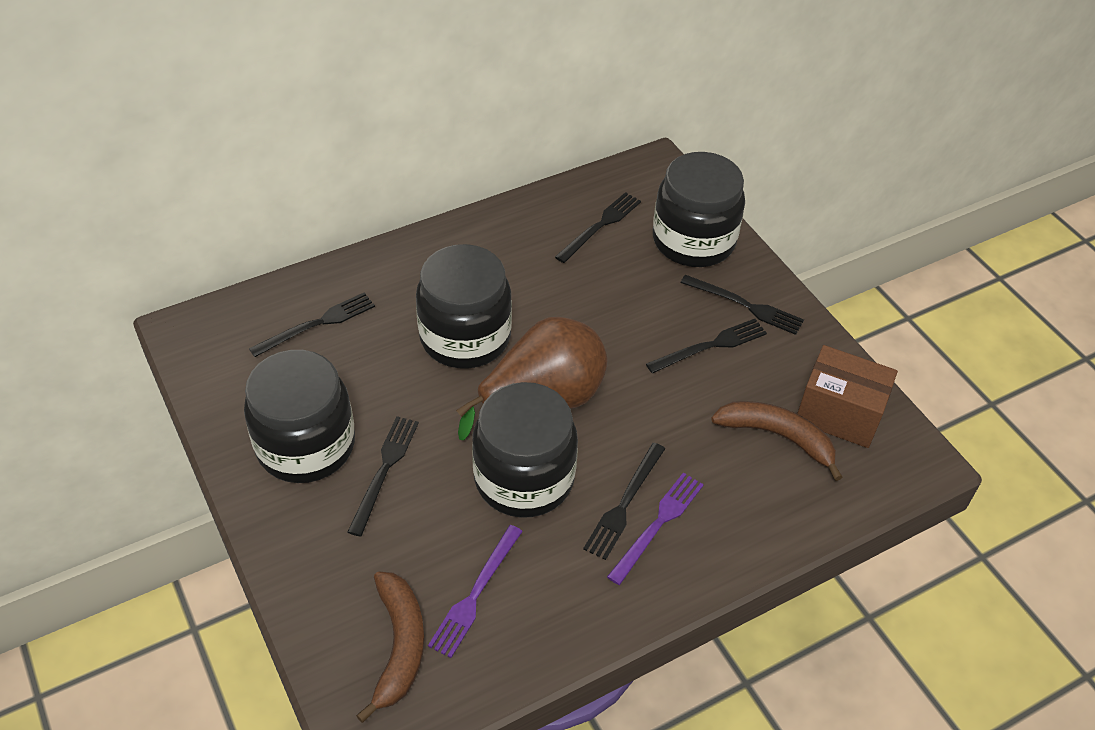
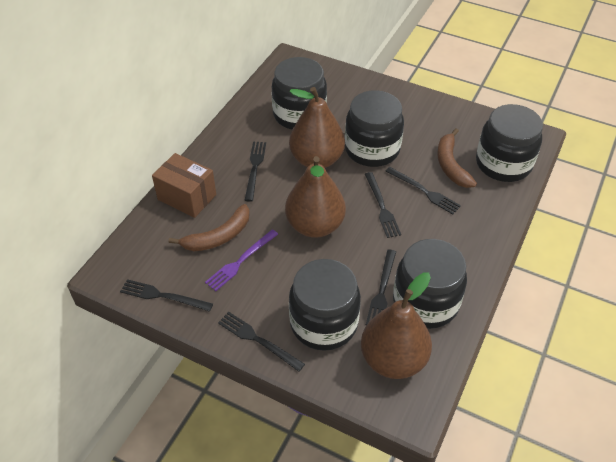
black jar: 4 -> 5
brown pear: 1 -> 3
purple fork: 2 -> 1

